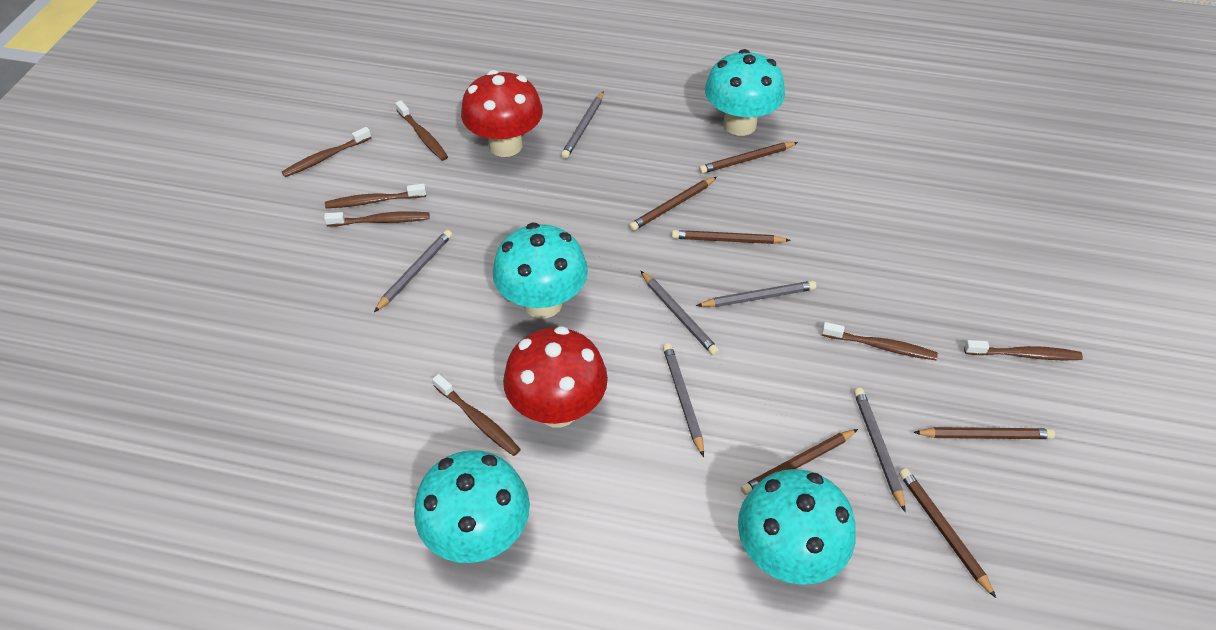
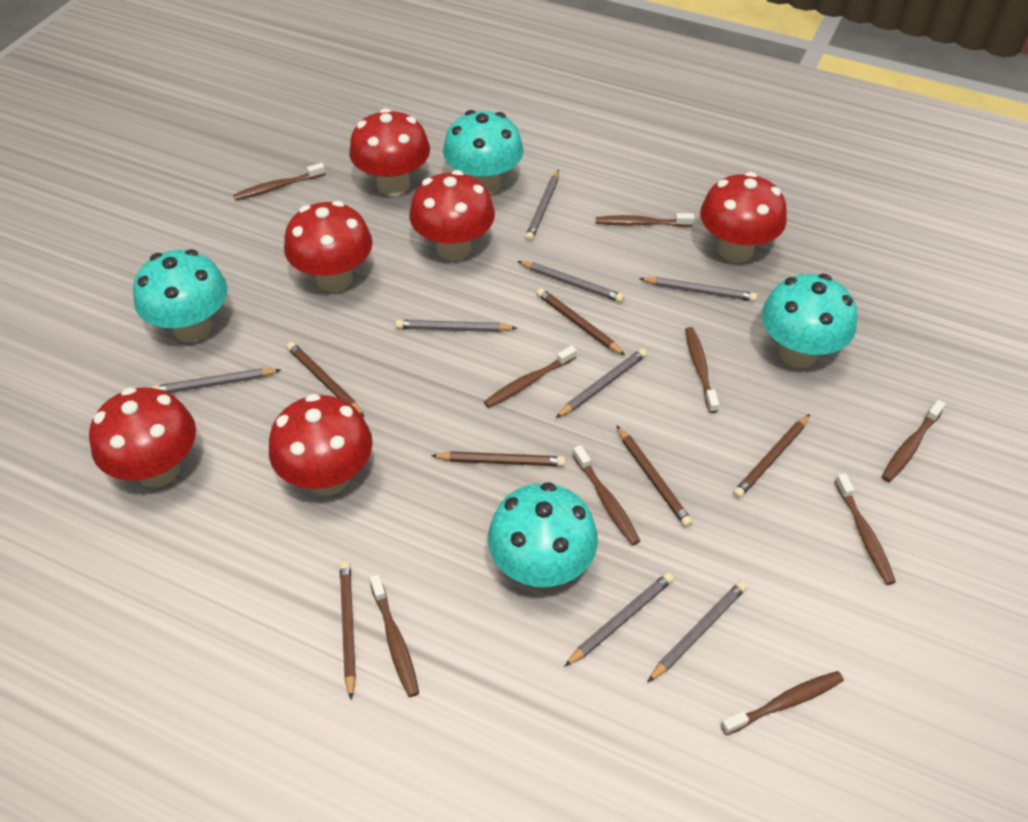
brown toothbrush: 7 -> 9
grey pencil: 6 -> 8
red mushroom: 2 -> 6

